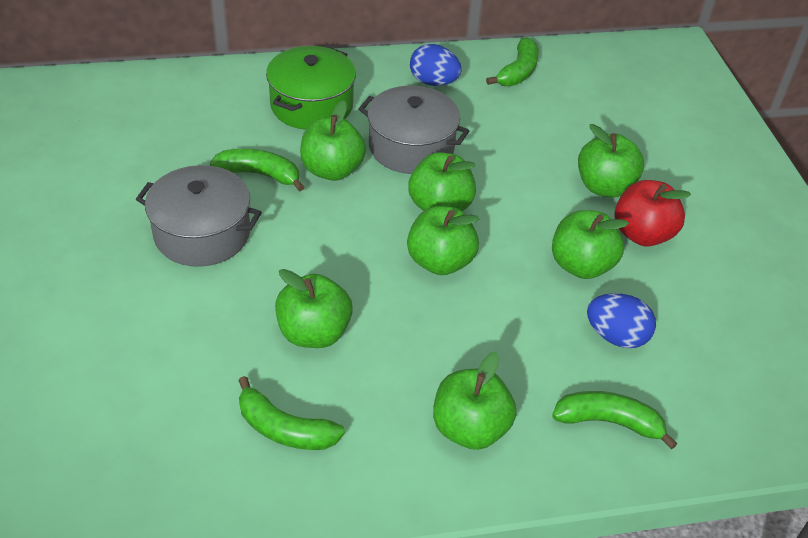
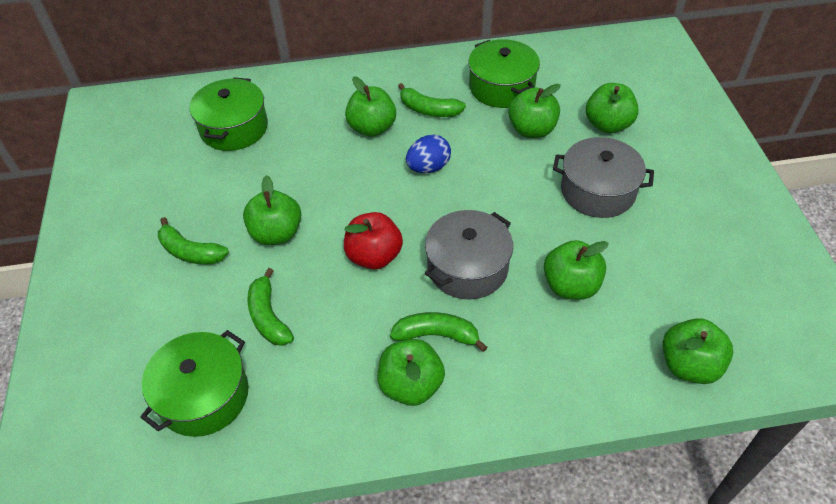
blue egg: 2 -> 1
green pot: 1 -> 3

